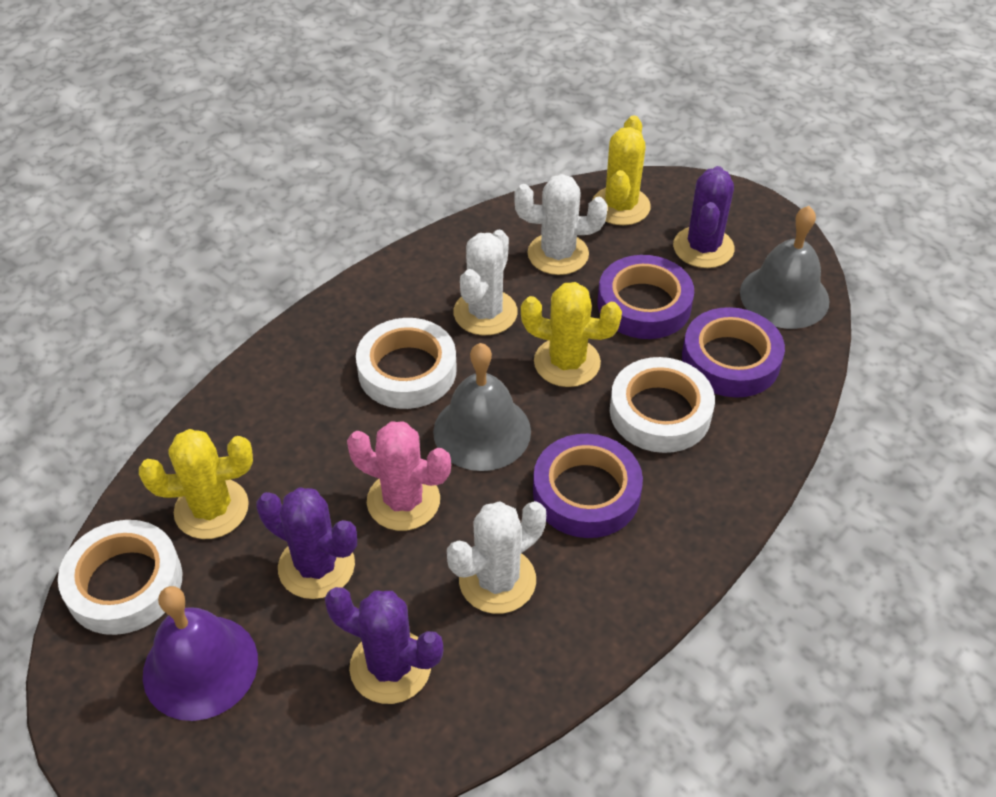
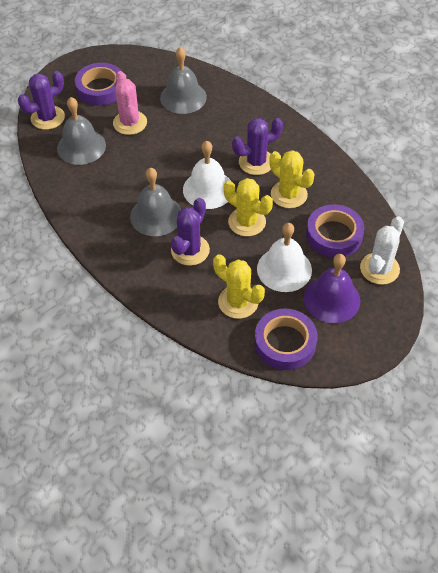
grey bell: 2 -> 3
white bell: 0 -> 2
white cactus: 3 -> 1
white tape: 3 -> 0

